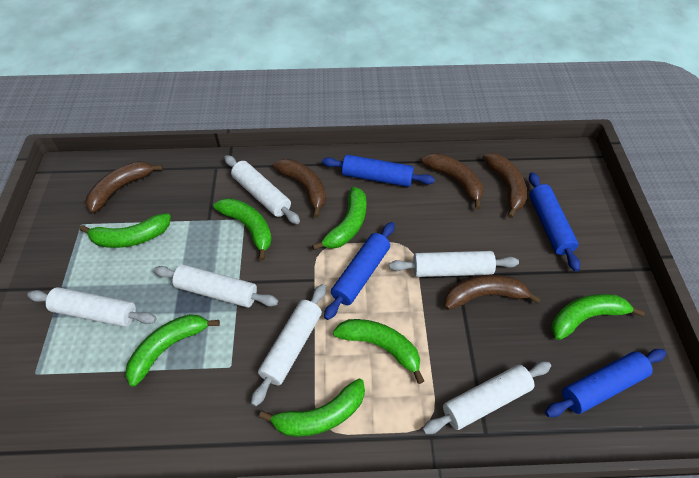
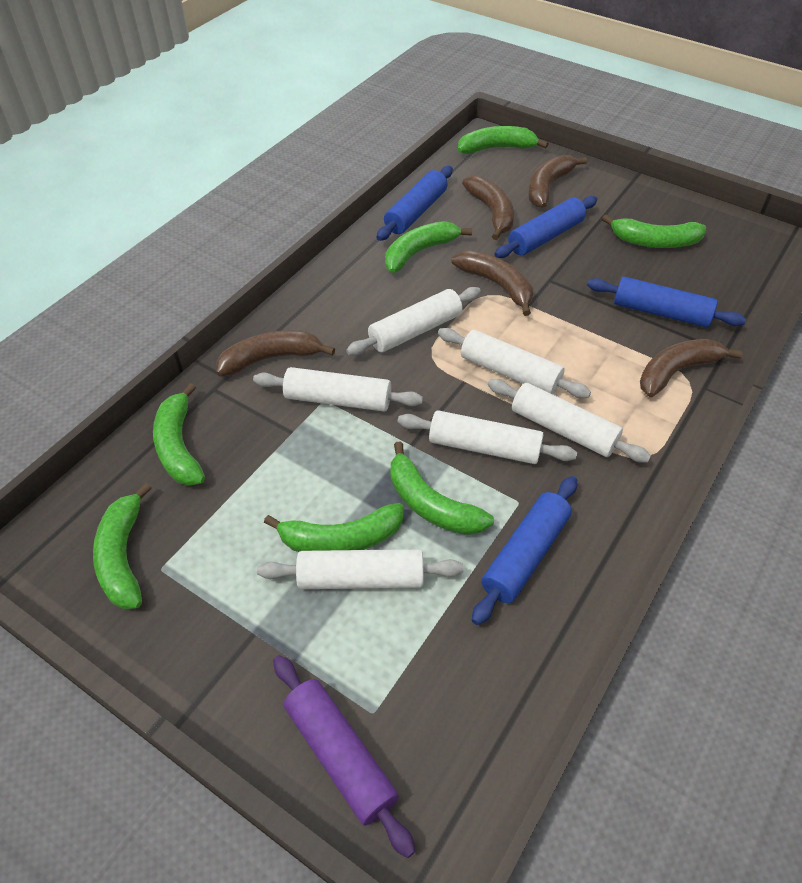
purple rolling pin: 0 -> 1

